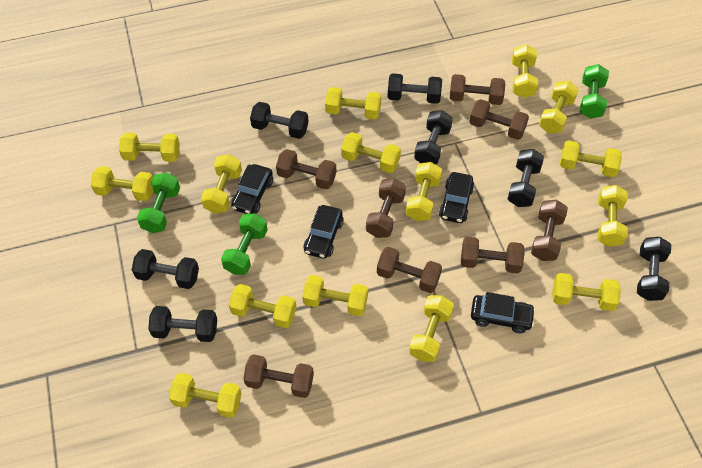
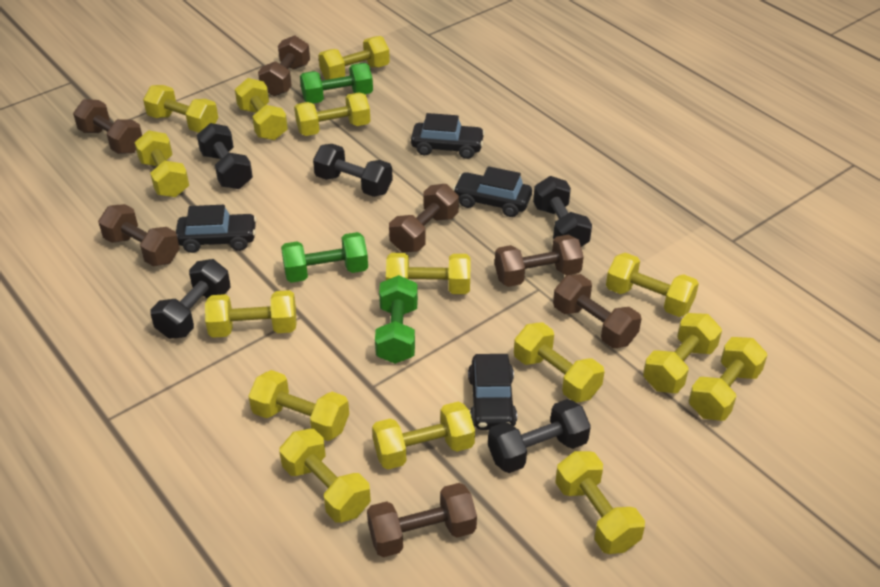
black dumbbell: 7 -> 5
brown dumbbell: 8 -> 7

